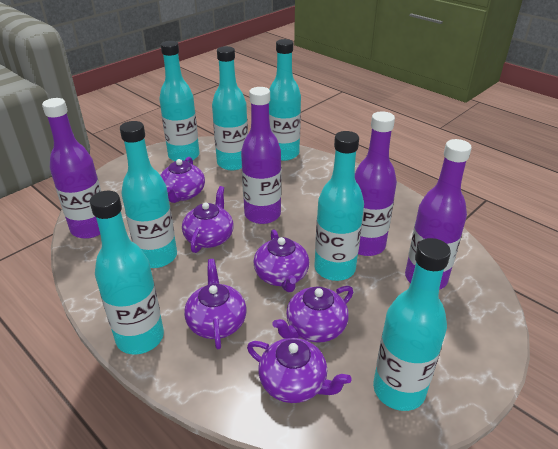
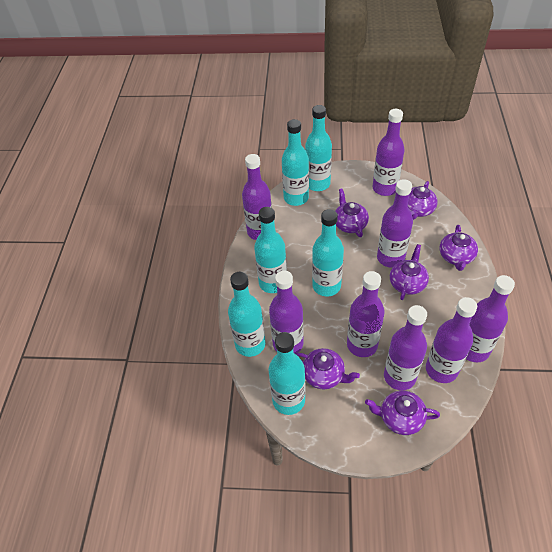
purple bottle: 4 -> 8
turquoise bottle: 7 -> 6

